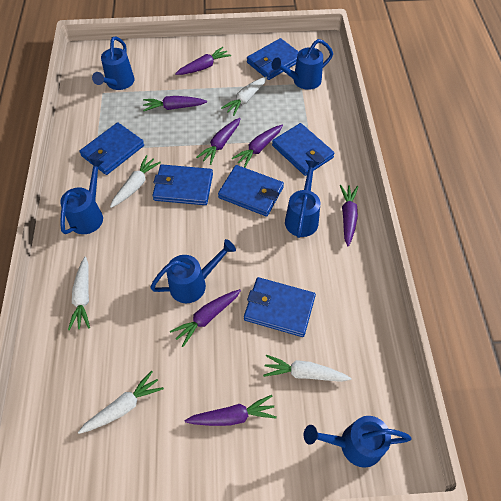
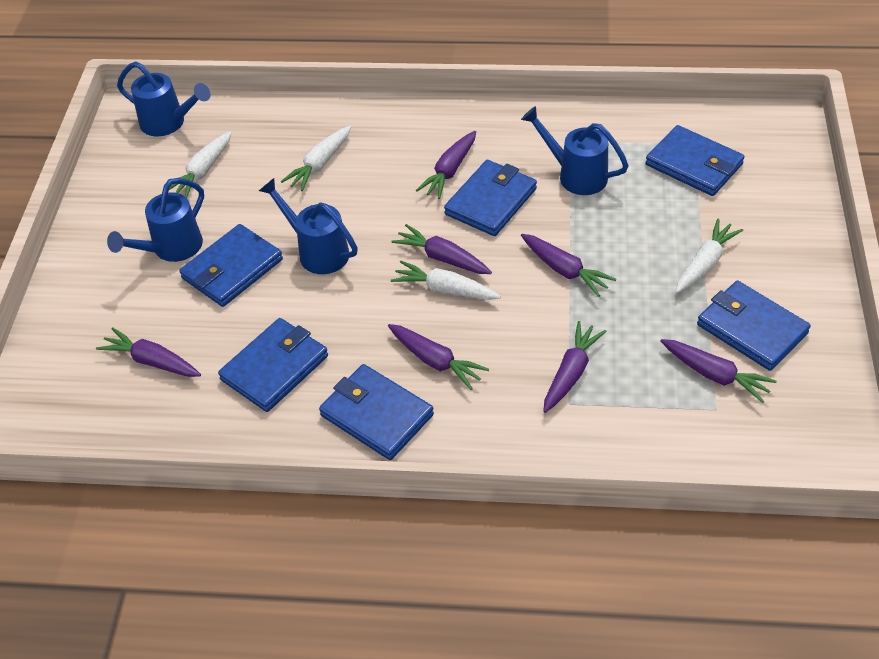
blue watering can: 6 -> 4
white carrot: 5 -> 4

